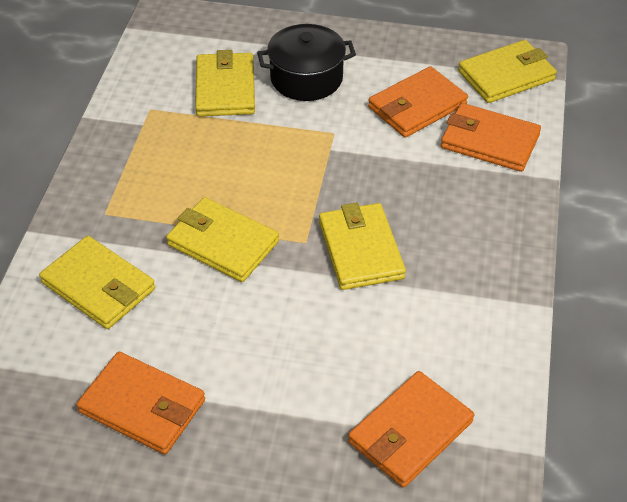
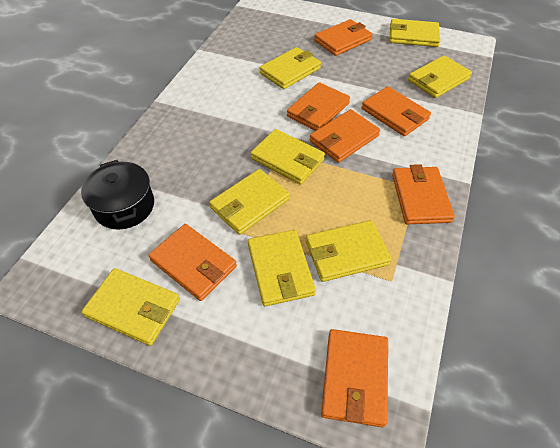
orange wallet: 4 -> 7
yellow wallet: 5 -> 8

